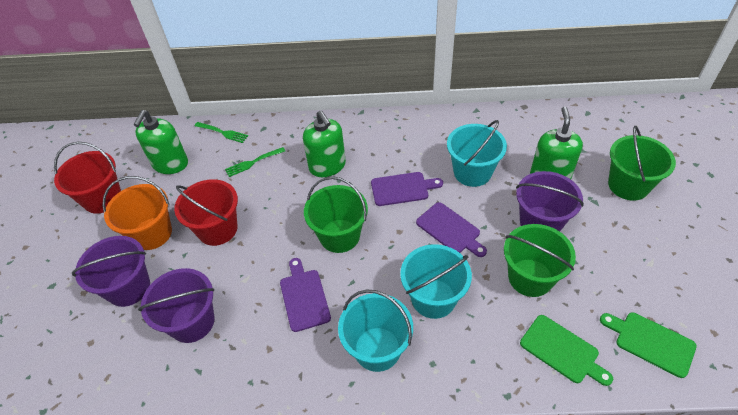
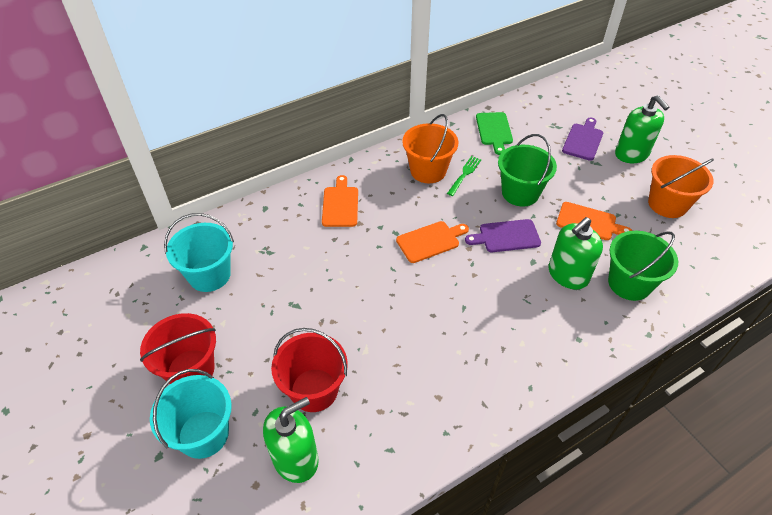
green bucket: 3 -> 2
green cutting board: 2 -> 1
green fork: 2 -> 1
orange bucket: 1 -> 2
orange cutting board: 0 -> 3
purple bucket: 3 -> 0
purple cutting board: 3 -> 2
turquoise bucket: 3 -> 2

